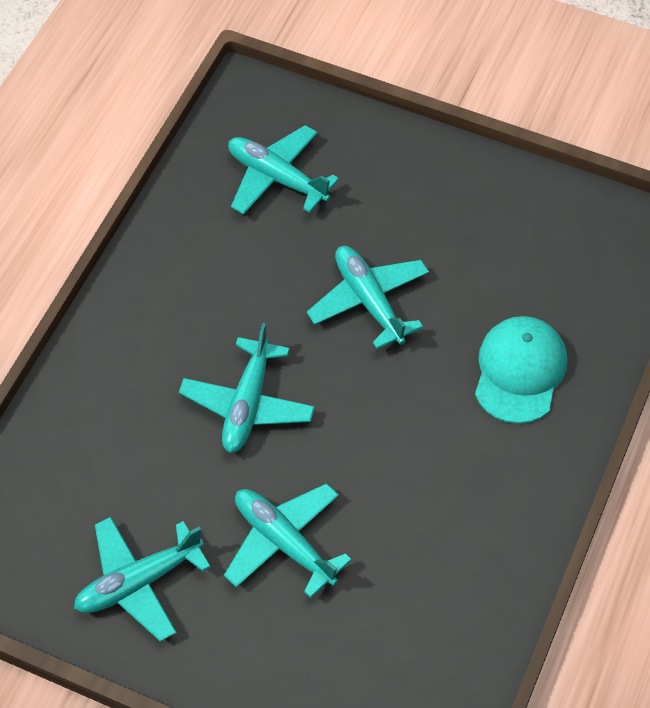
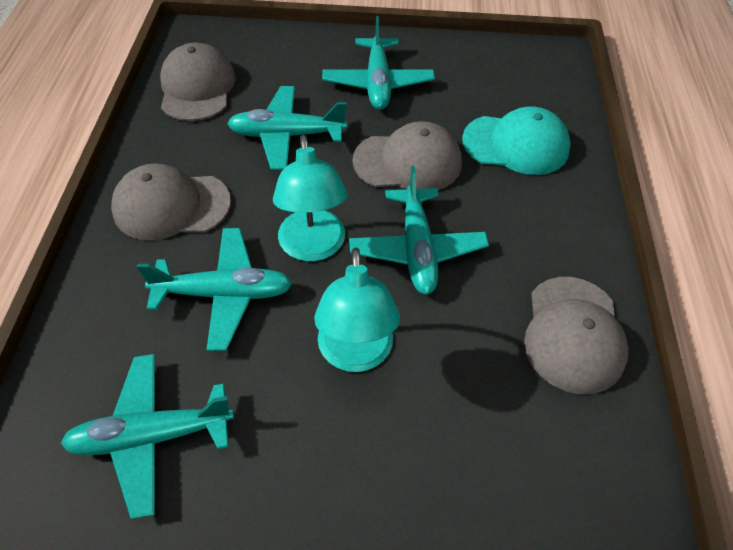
grey cap: 0 -> 4
turquoise lamp: 0 -> 2

